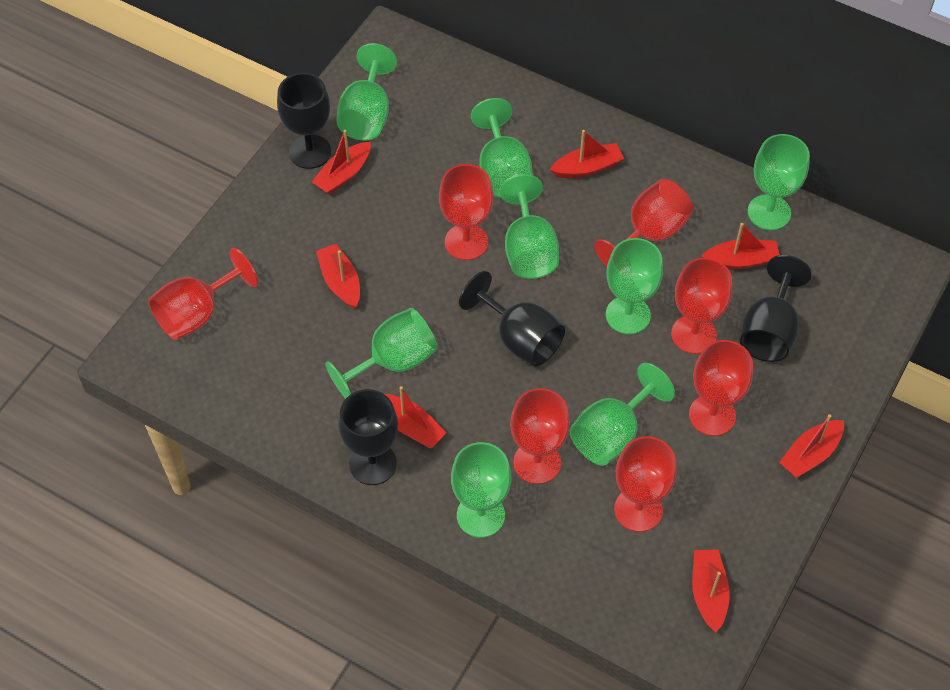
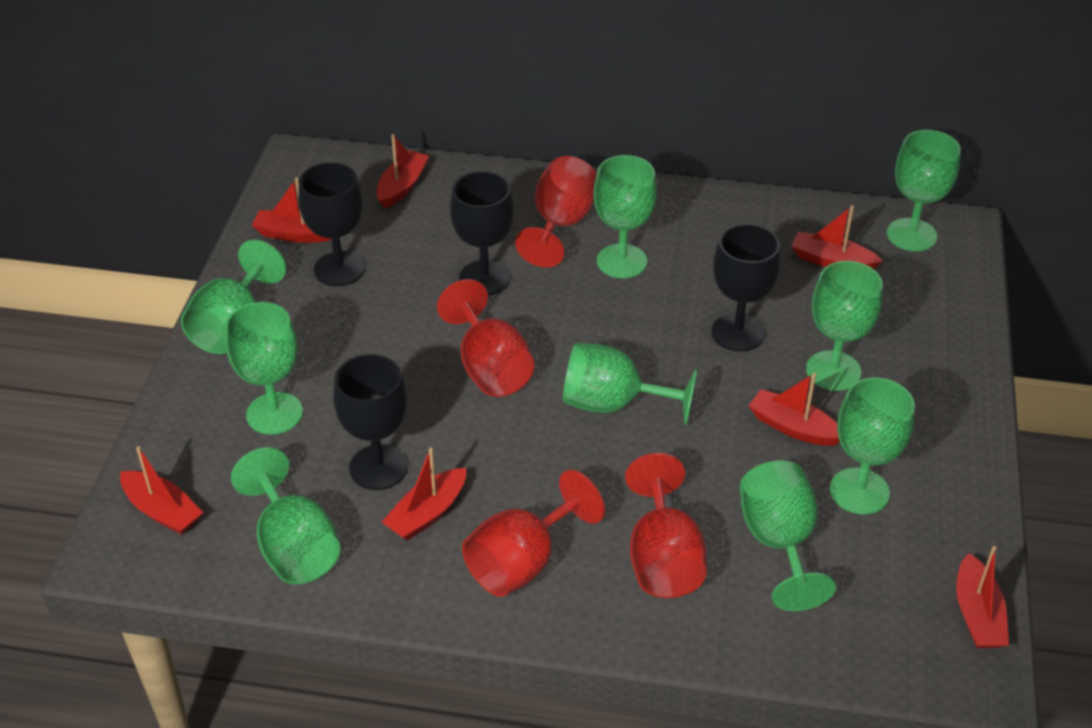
green goblet: 8 -> 9
red goblet: 7 -> 4

